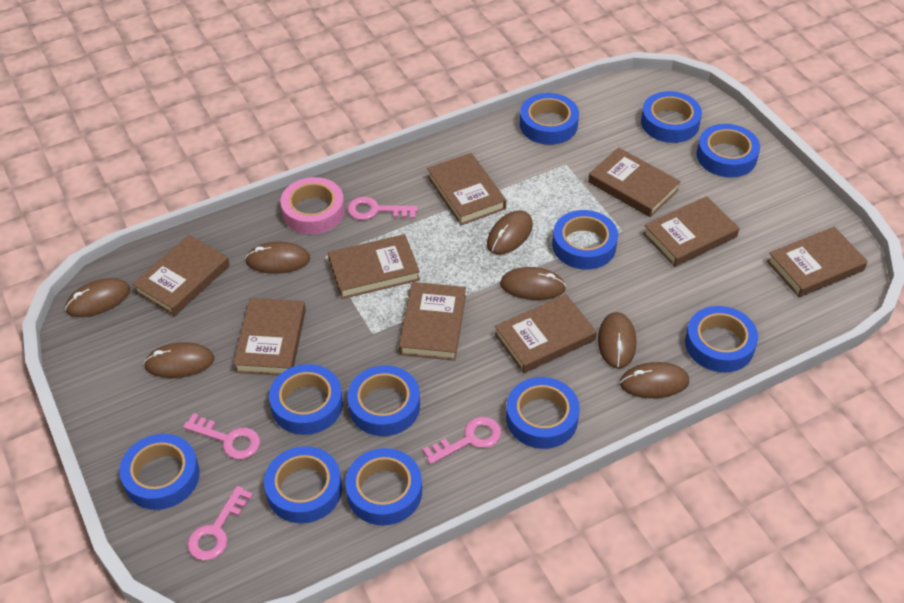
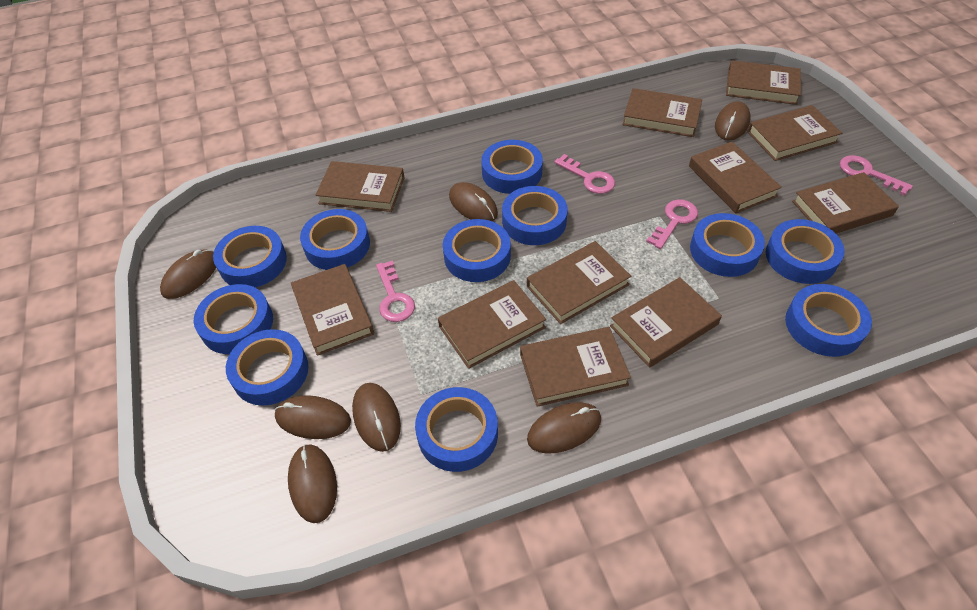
brown book: 9 -> 11
pink tape: 1 -> 0

